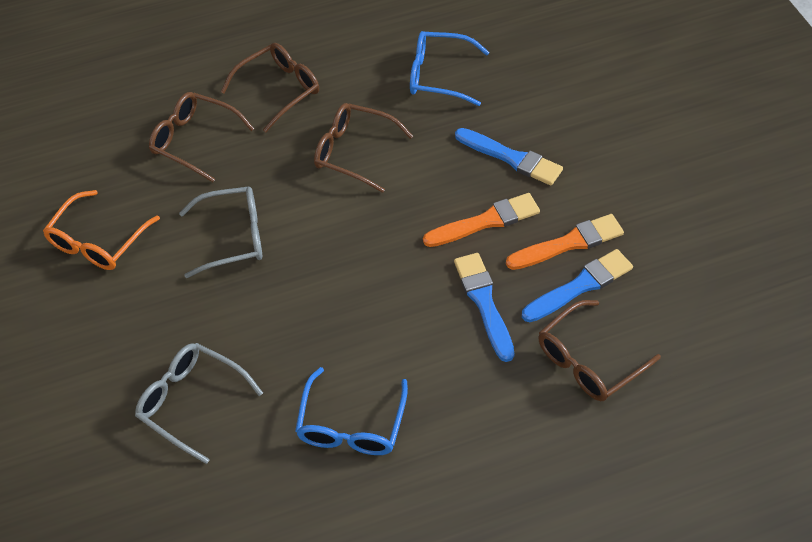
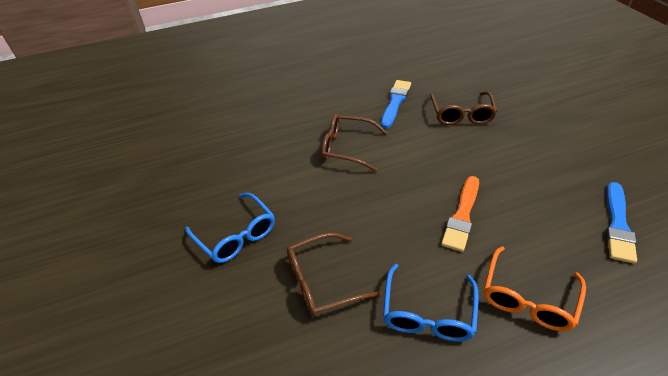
blue brush: 3 -> 2
brown glasses: 4 -> 3
grey glasses: 2 -> 0
orange brush: 2 -> 1

